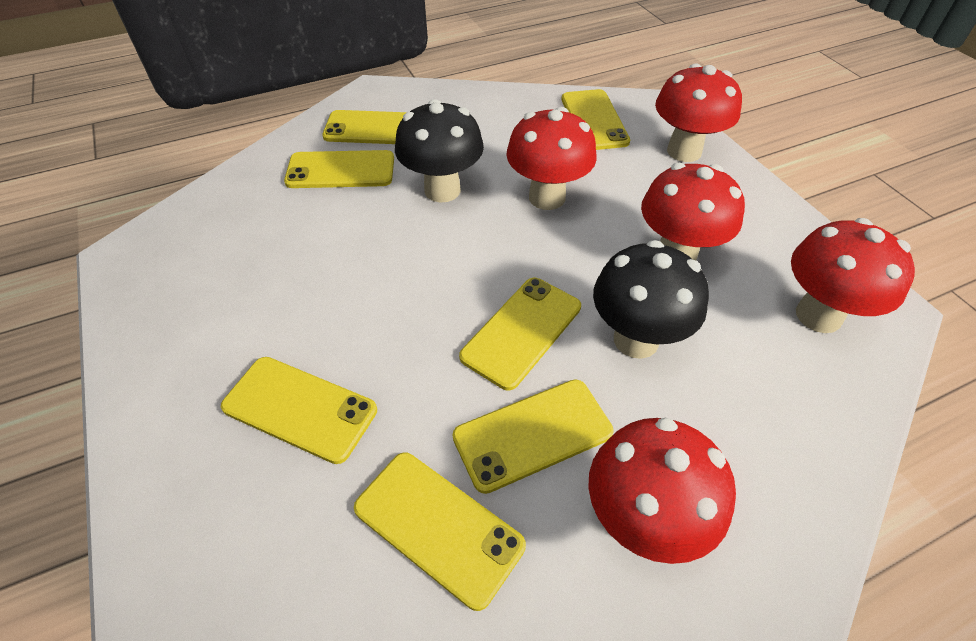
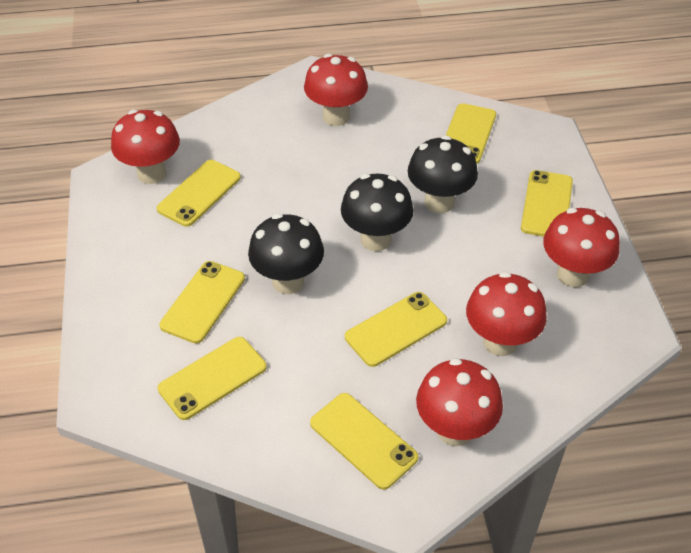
black mushroom: 2 -> 3

